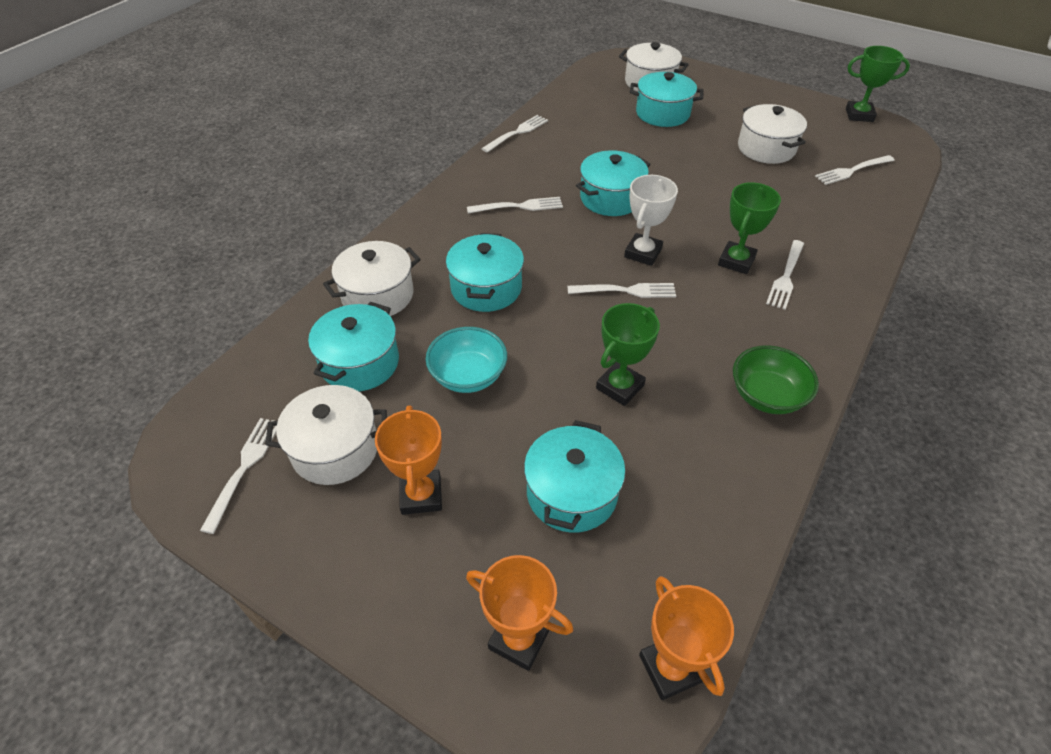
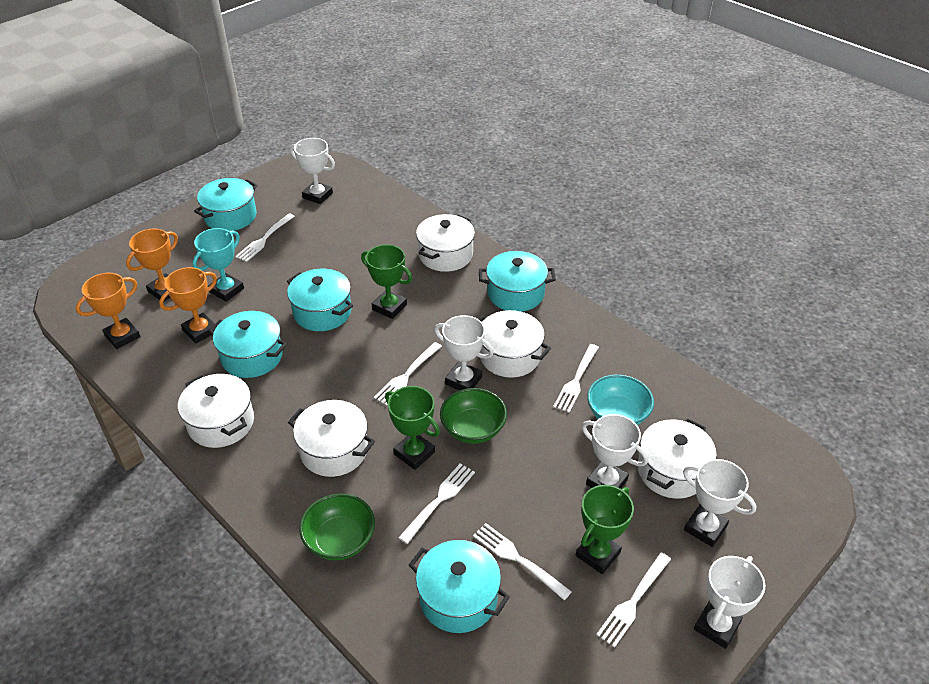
green bowl: 1 -> 2
turquoise trophy: 0 -> 1
white pot: 4 -> 5
white trophy: 1 -> 5

